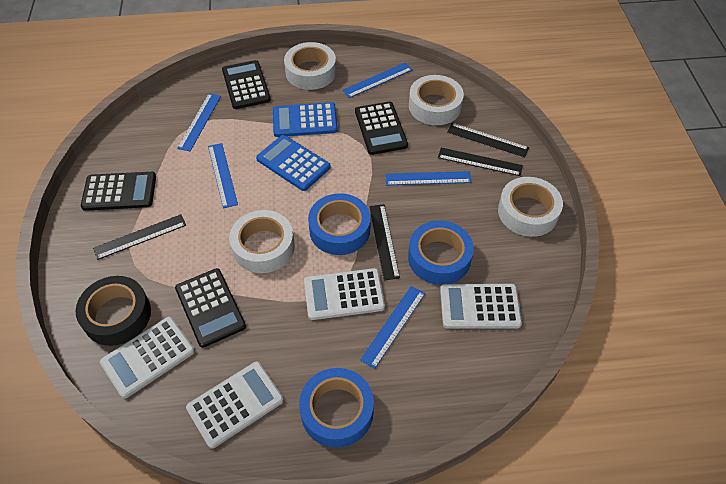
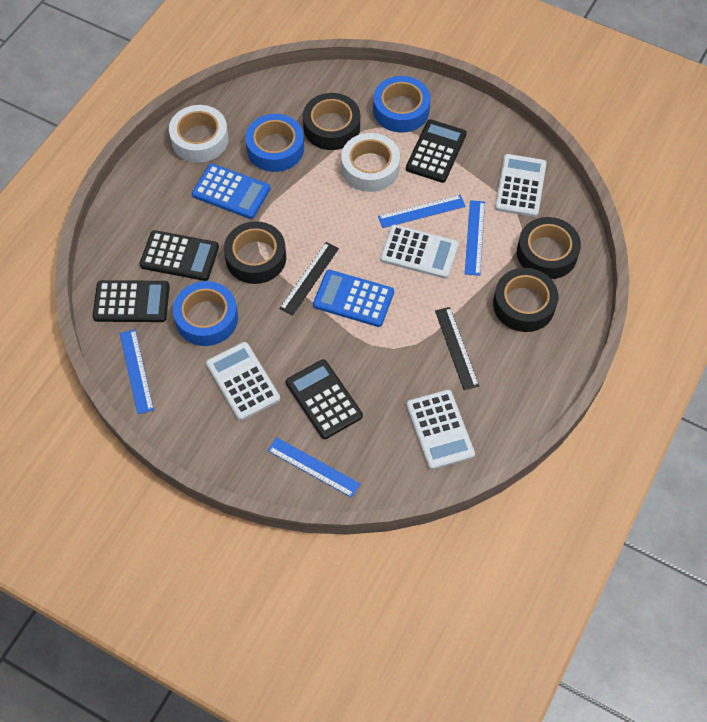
black ruler: 4 -> 2
black tape: 1 -> 4
blue ruler: 5 -> 4
white tape: 4 -> 2

